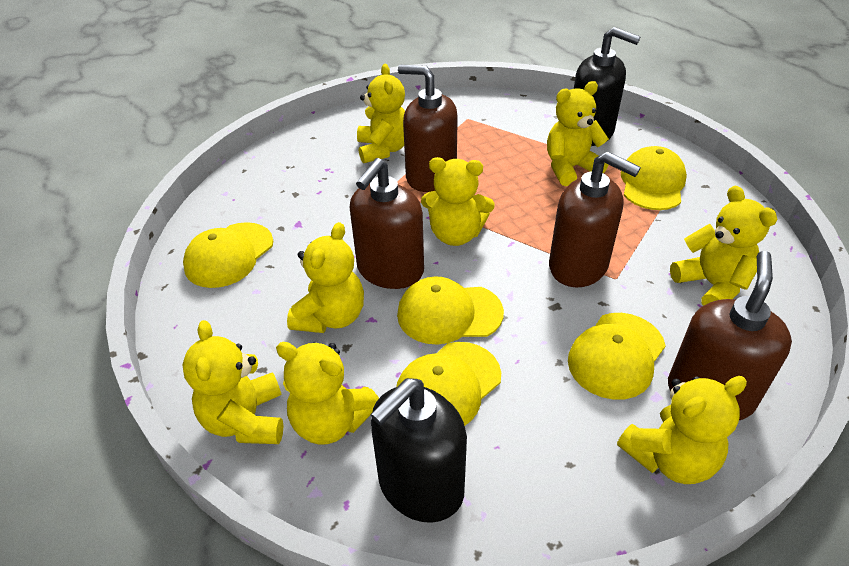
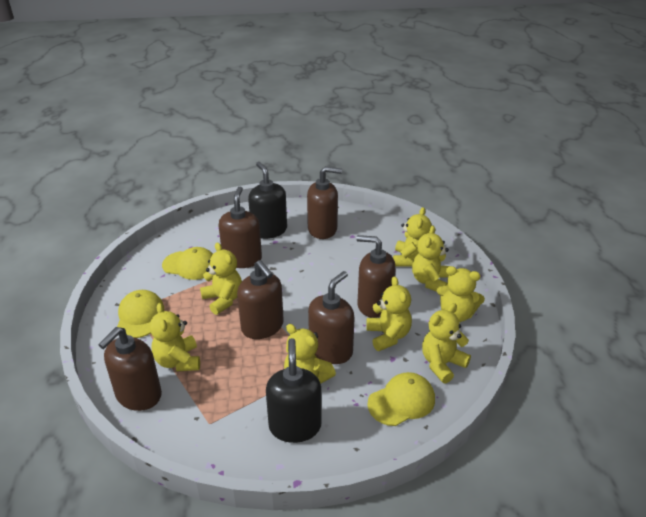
brown soap dispenser: 4 -> 6
yellow cap: 5 -> 3

